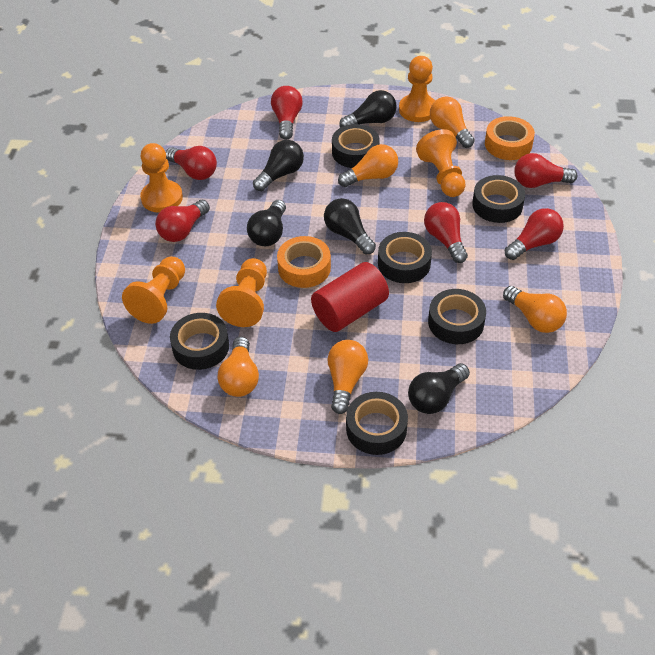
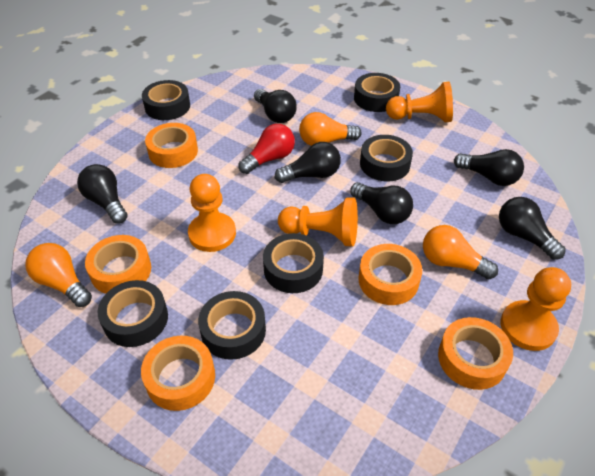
black light bulb: 5 -> 6
orange light bulb: 5 -> 3
orange pawn: 5 -> 4
orange tape: 2 -> 5
red cylinder: 1 -> 0
red light bulb: 6 -> 1

